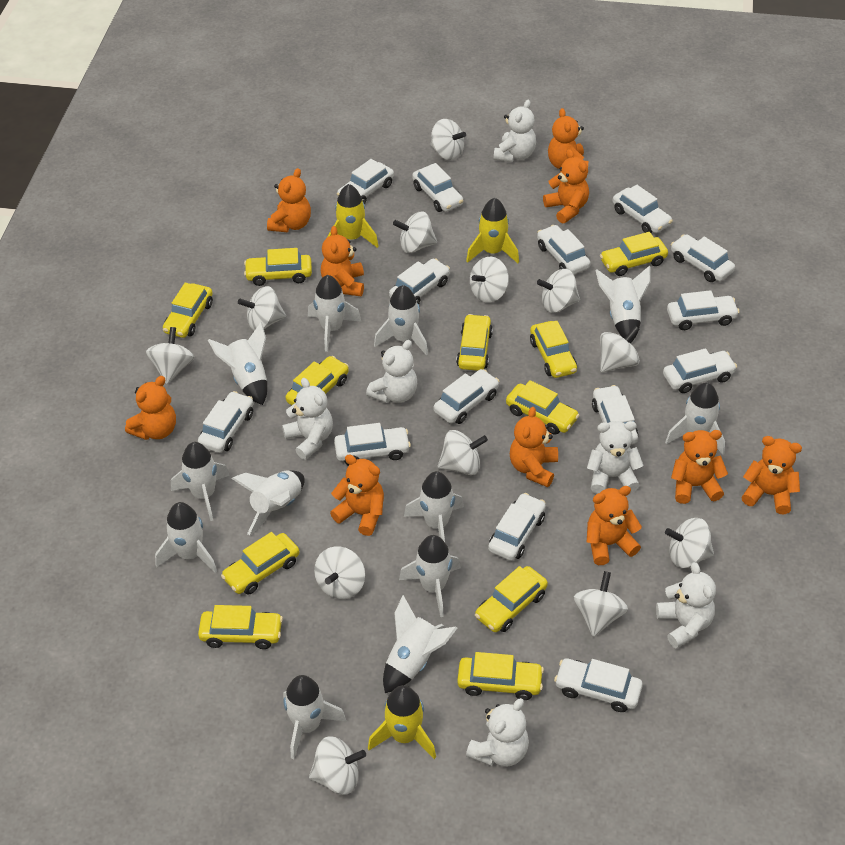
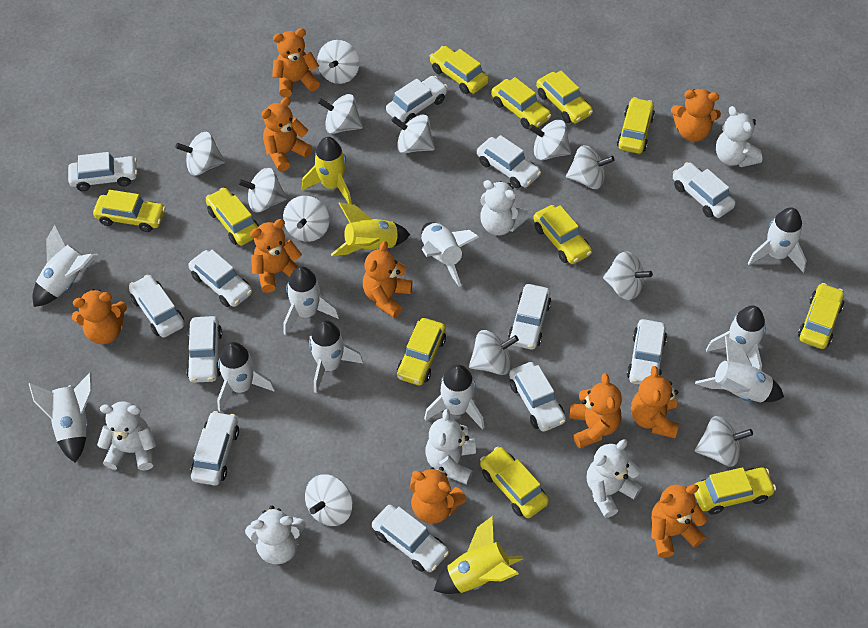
white car: 14 -> 12
white rocket: 12 -> 10

